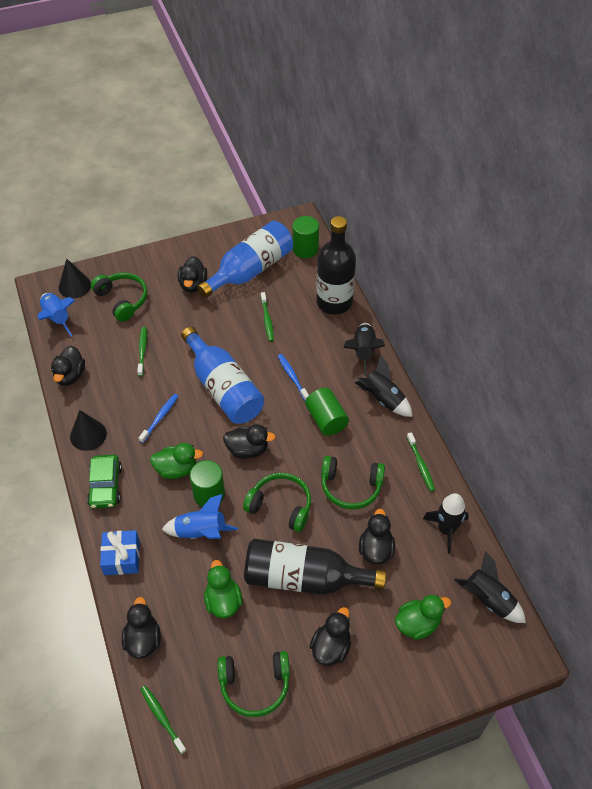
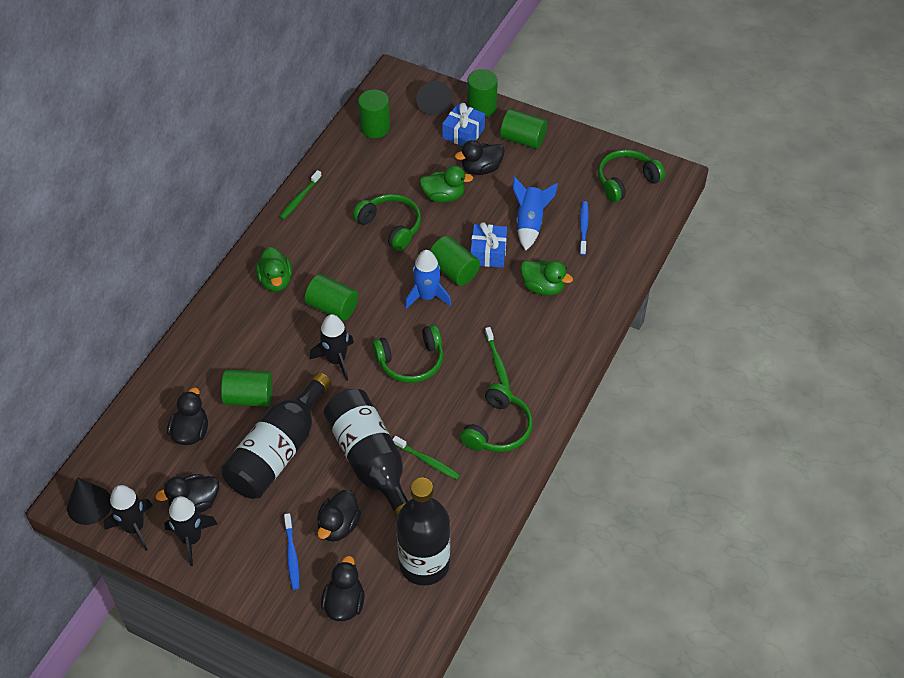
black bottle: 2 -> 3
black duck: 6 -> 5
black rocket: 4 -> 3
blue bottle: 2 -> 0
blue gift: 1 -> 2
green car: 1 -> 0
green cylinder: 3 -> 6
green toothbrush: 4 -> 3

